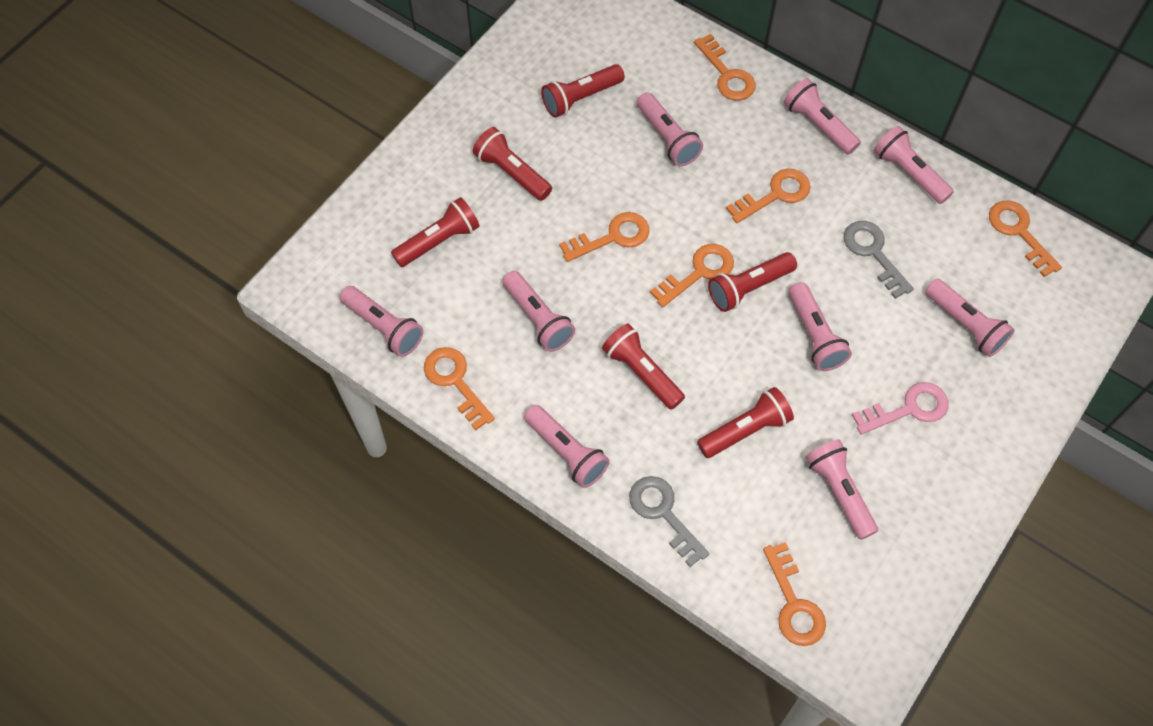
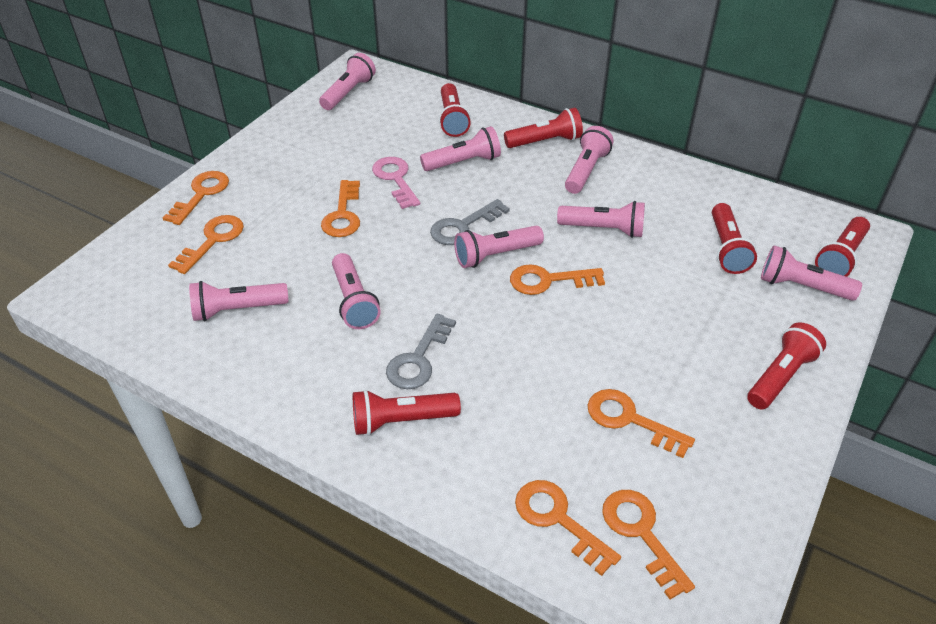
pink flashlight: 9 -> 8

